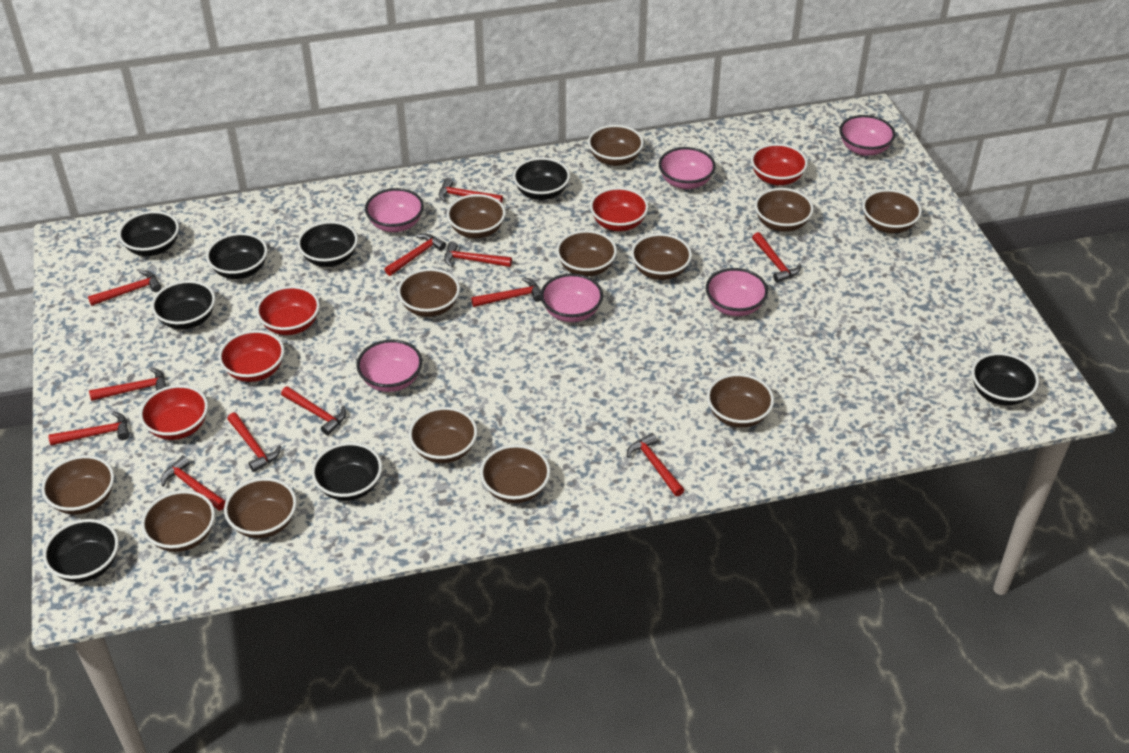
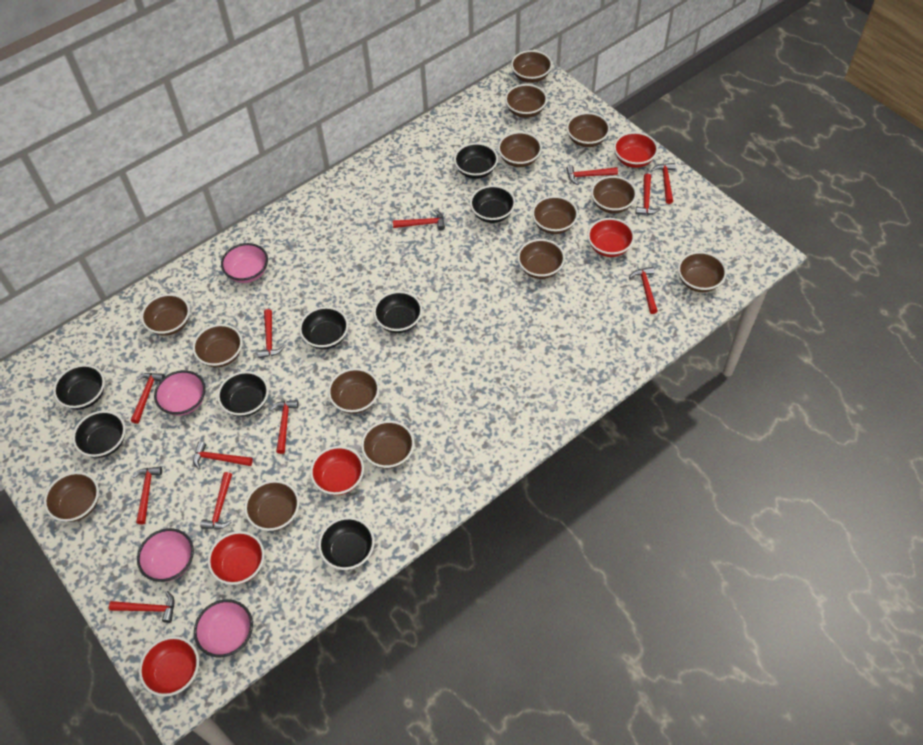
brown bowl: 13 -> 14
pink bowl: 6 -> 4

